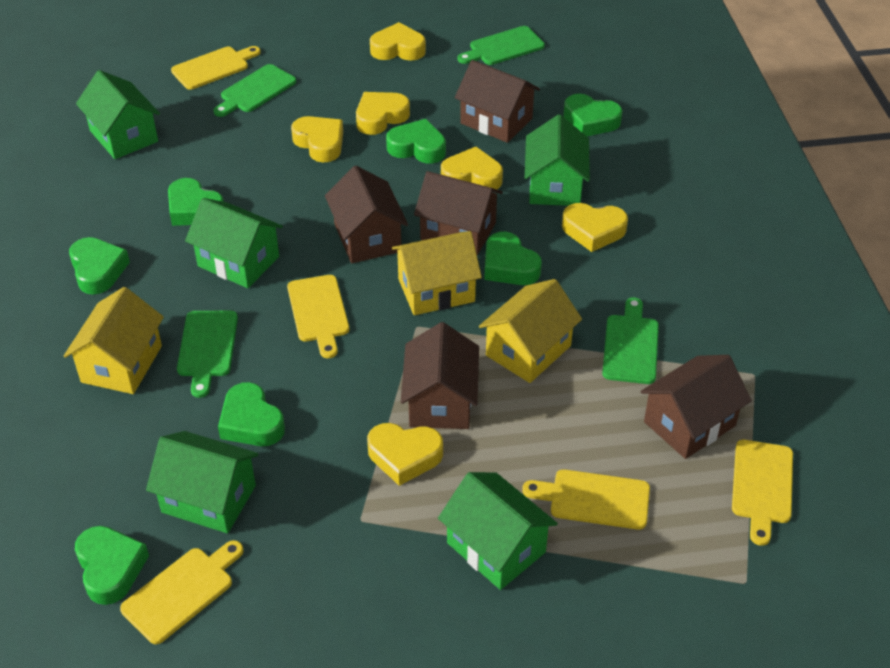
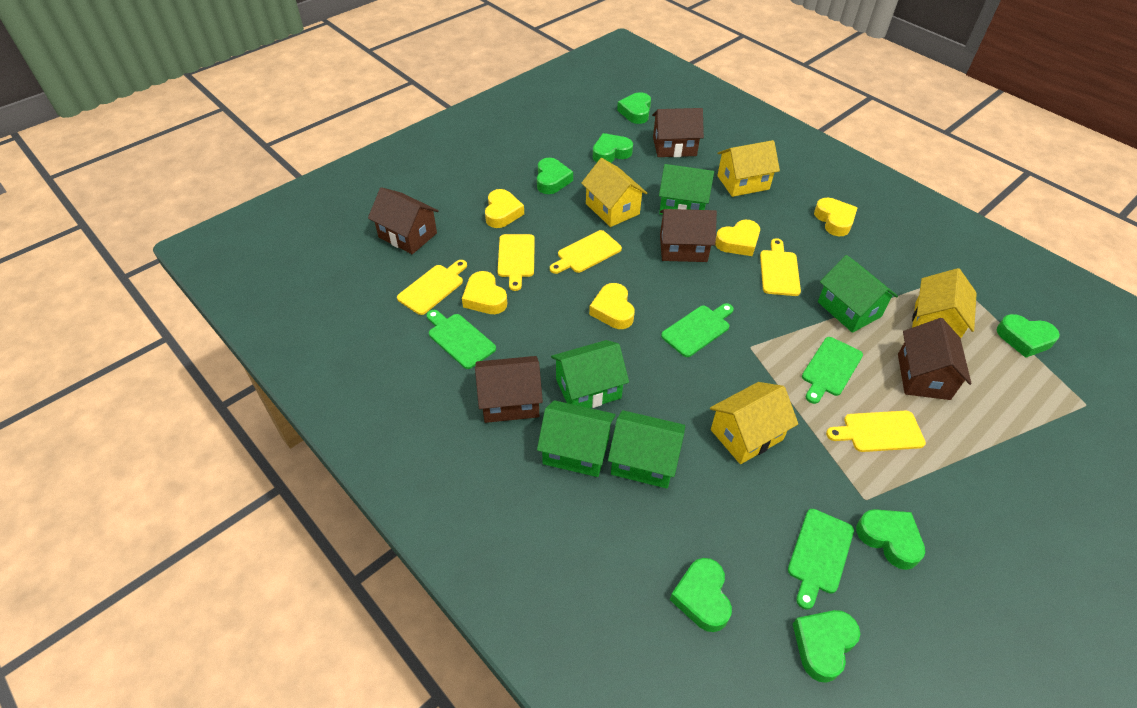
yellow heart: 6 -> 5
yellow house: 3 -> 4

